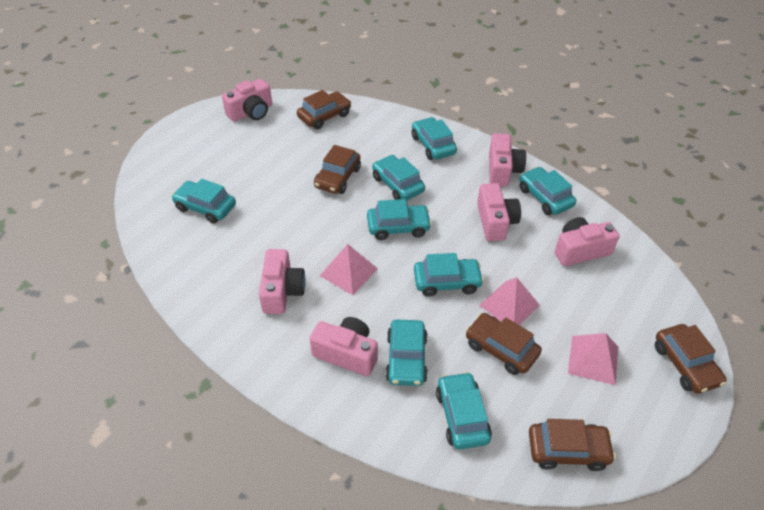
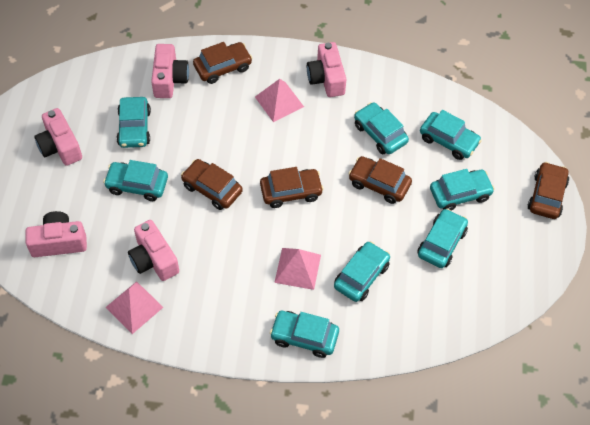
pink camera: 6 -> 5

